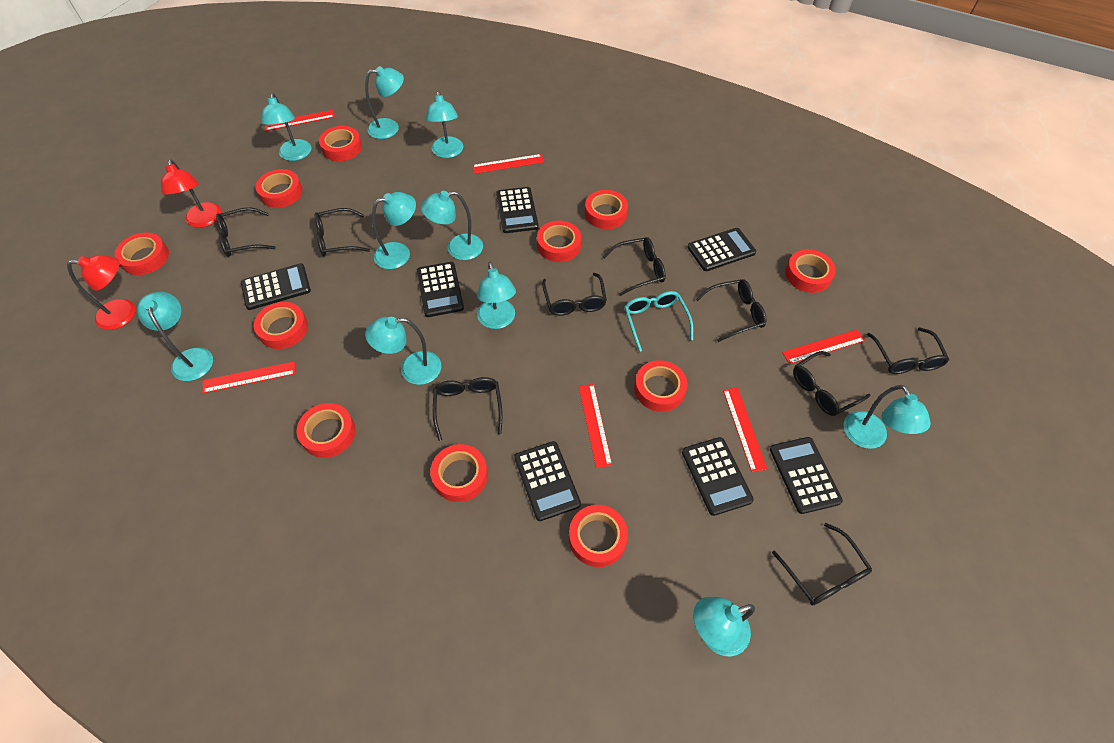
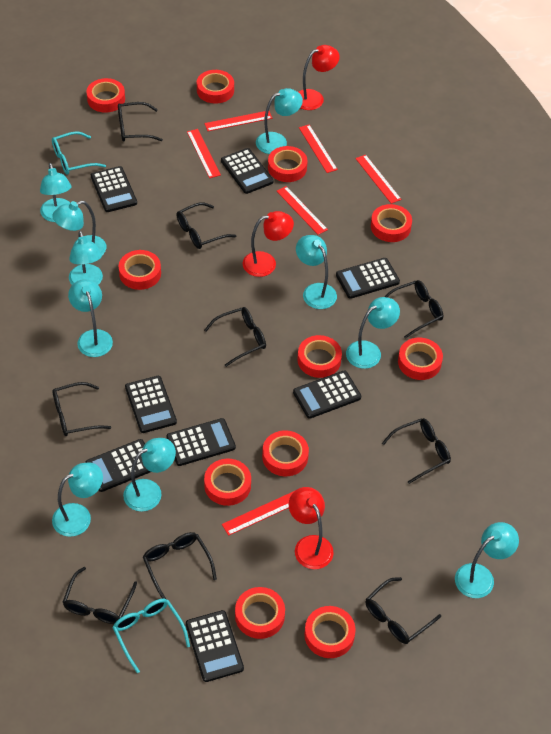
black calculator: 7 -> 8
red lamp: 2 -> 3
turquoise glasses: 1 -> 2

